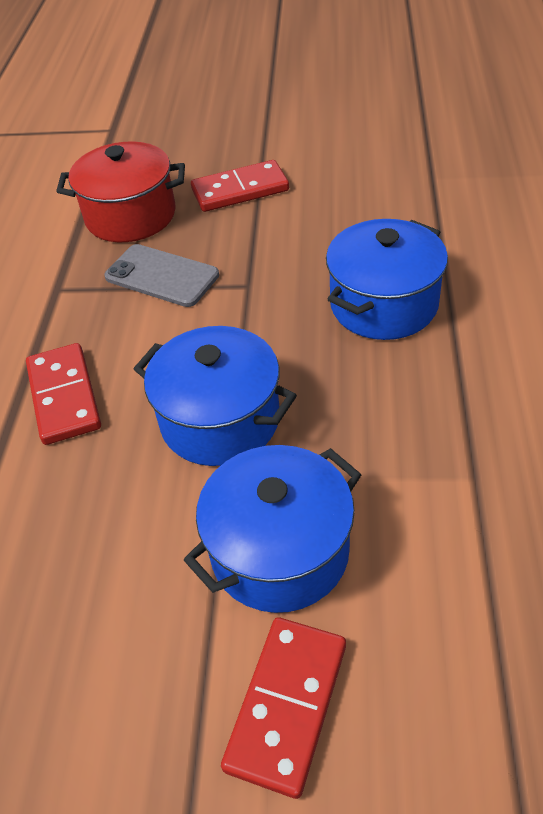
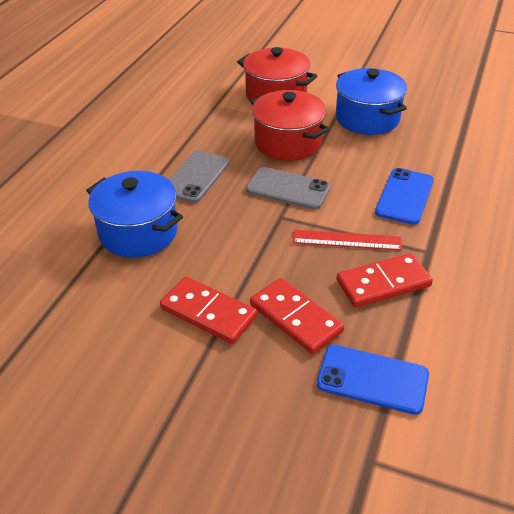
blue phone: 0 -> 2
blue pot: 3 -> 2
grey phone: 1 -> 2
red pot: 1 -> 2
red ruler: 0 -> 1

